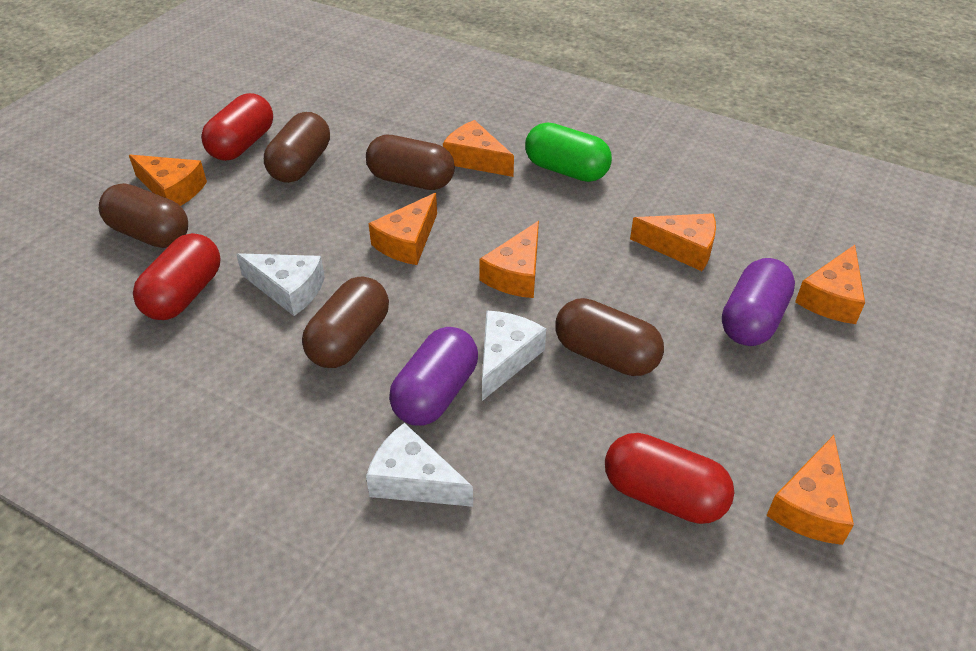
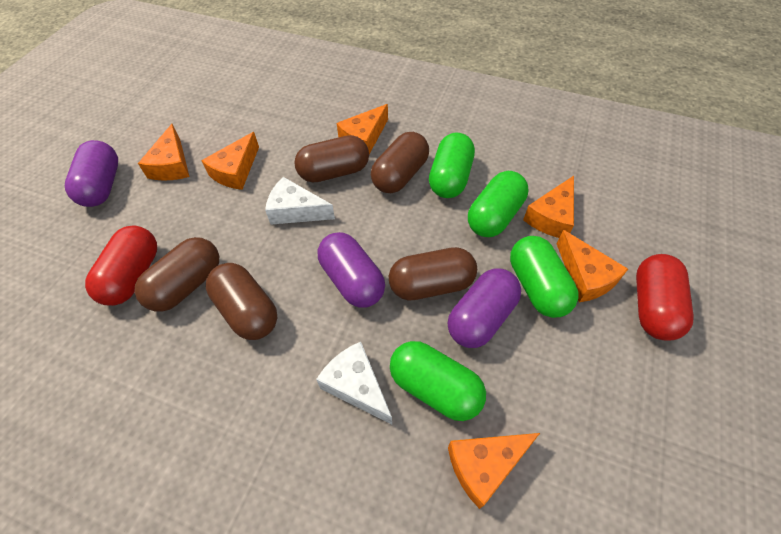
green capsule: 1 -> 4
orange cheese: 7 -> 6
purple capsule: 2 -> 3
red capsule: 3 -> 2
white cheese: 3 -> 2

